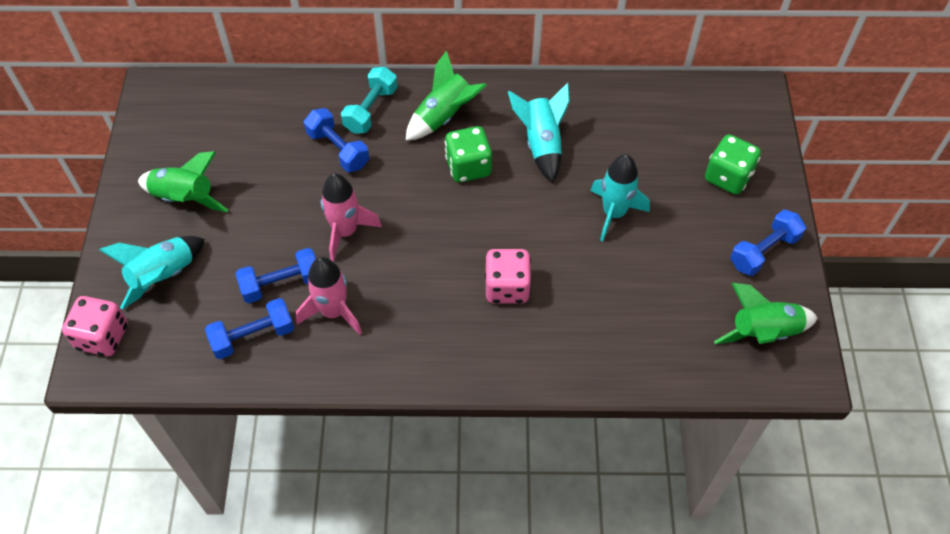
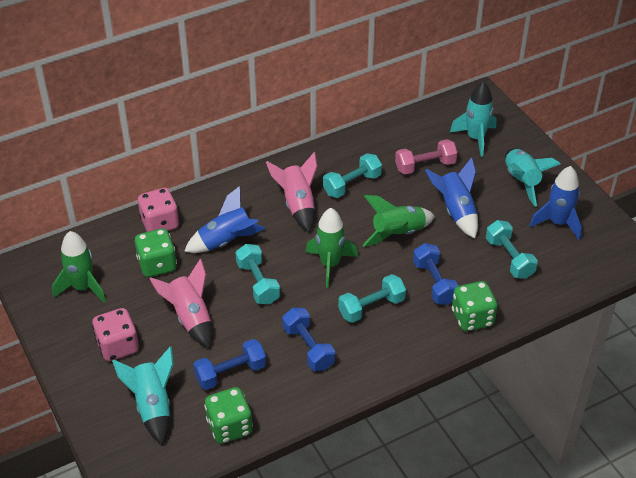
blue dumbbell: 4 -> 3
blue rocket: 0 -> 3
green dice: 2 -> 3
pink dumbbell: 0 -> 1
turquoise dumbbell: 1 -> 4

